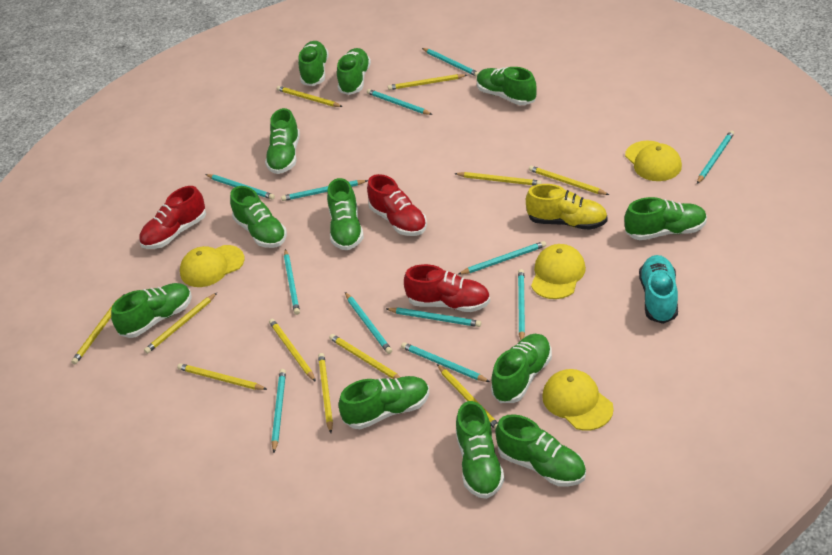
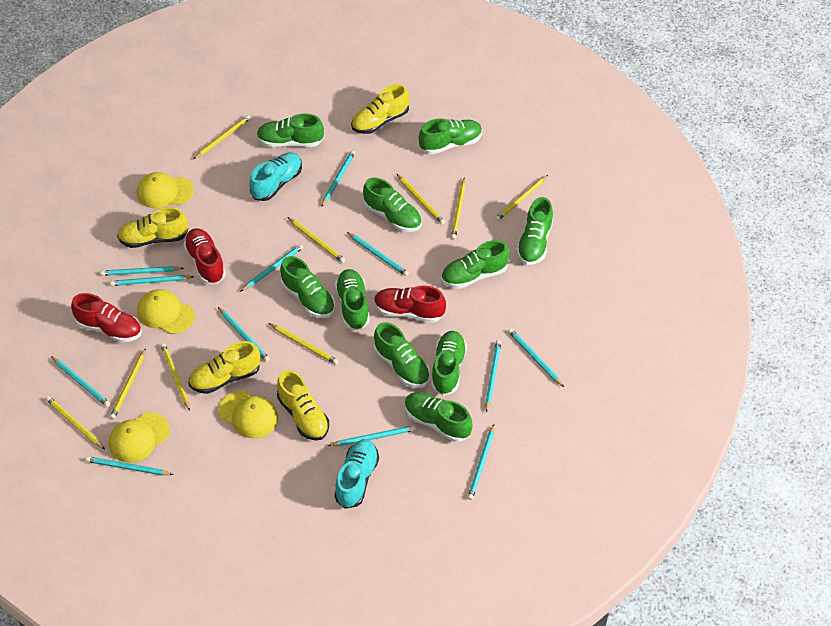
green shoe: 12 -> 10
turquoise shoe: 1 -> 2
yellow pencil: 11 -> 9
yellow shoe: 1 -> 4

